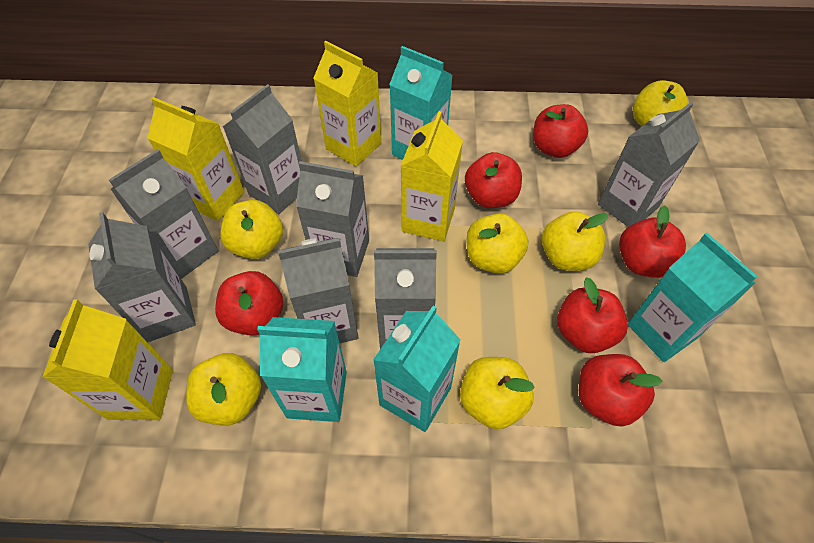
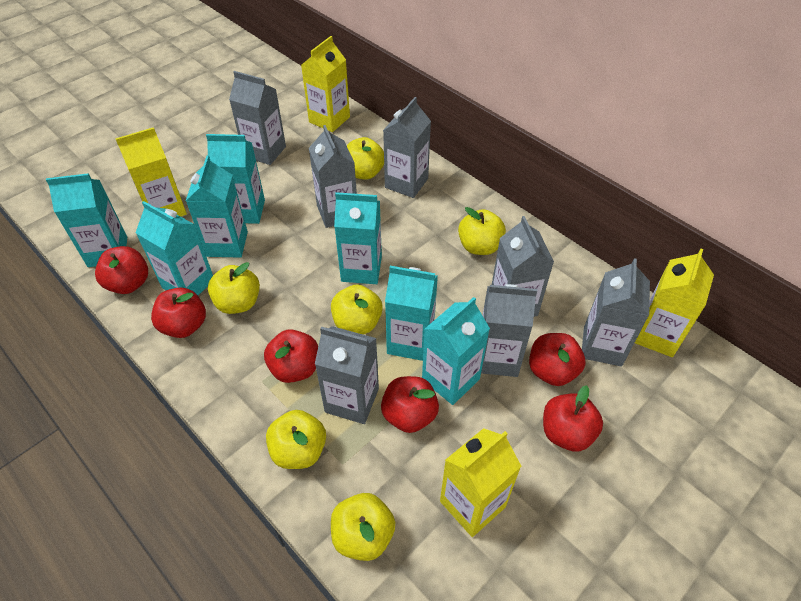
turquoise carton: 4 -> 7

